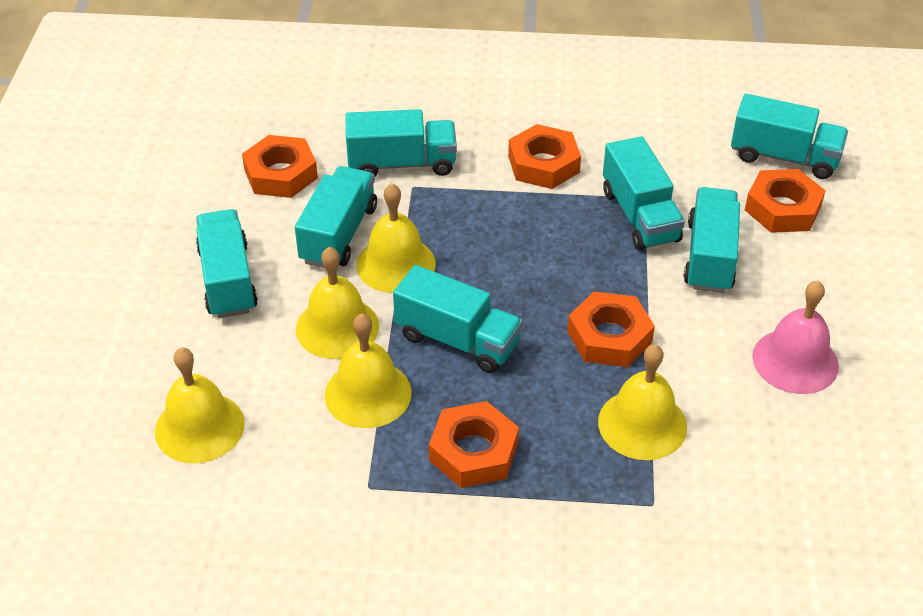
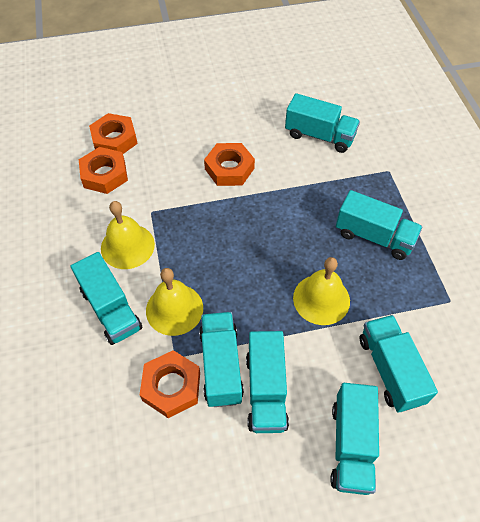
orange nut: 5 -> 4
pink bell: 1 -> 0
yellow bell: 5 -> 3

